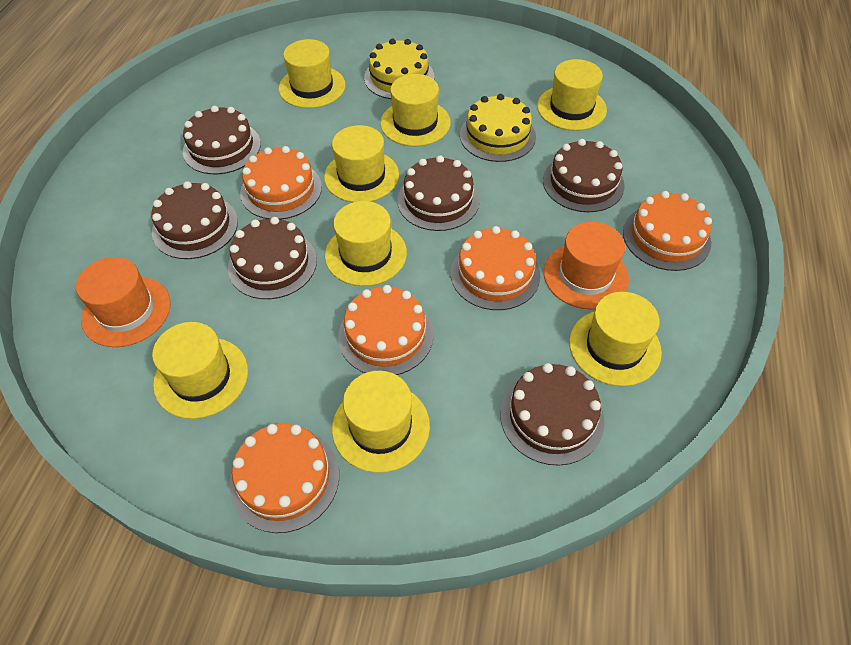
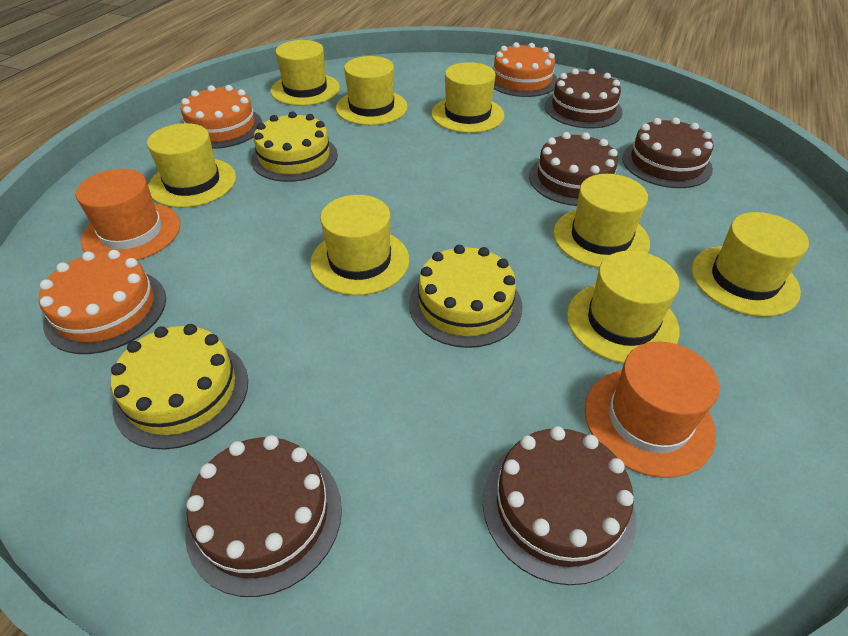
brown cake: 6 -> 5
orange cake: 5 -> 3
yellow cake: 2 -> 3

